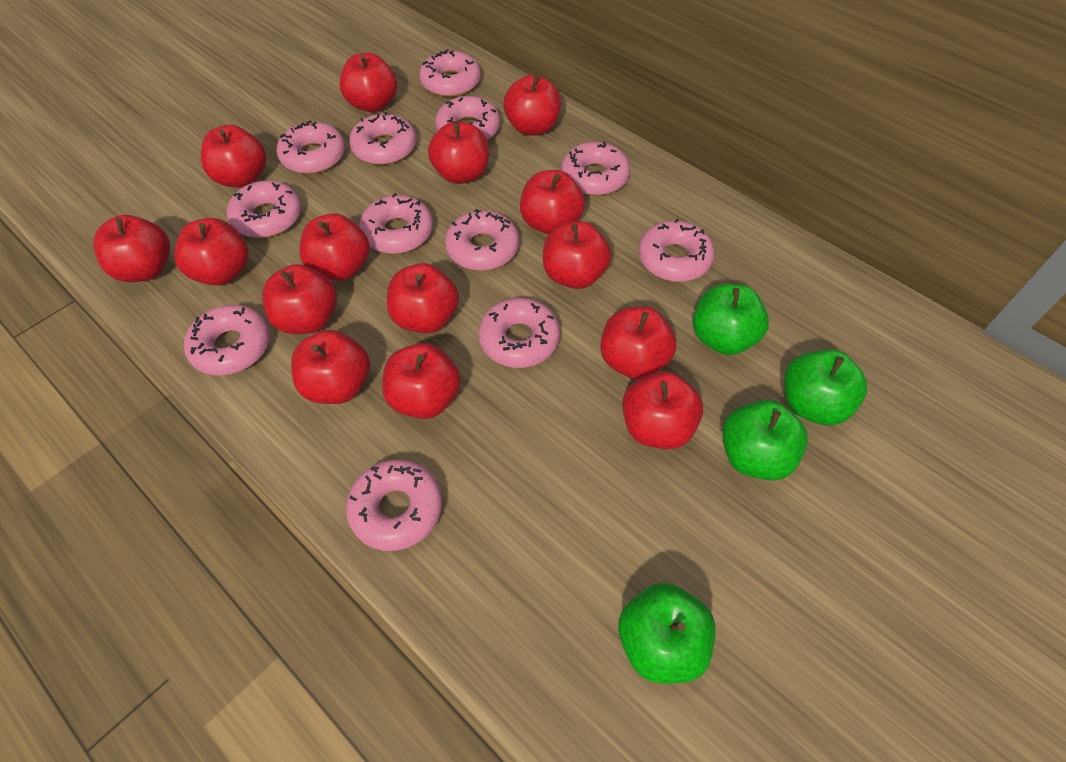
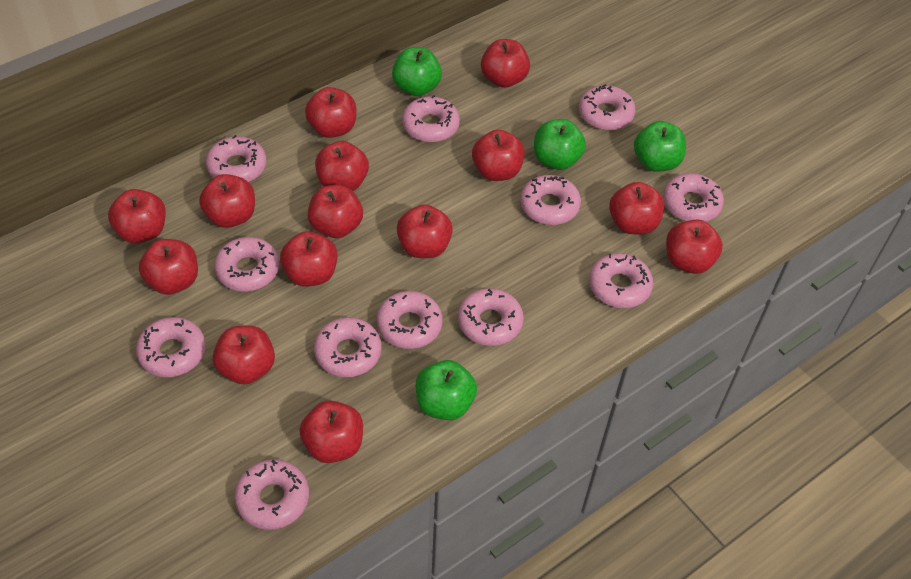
red apple: 15 -> 14

